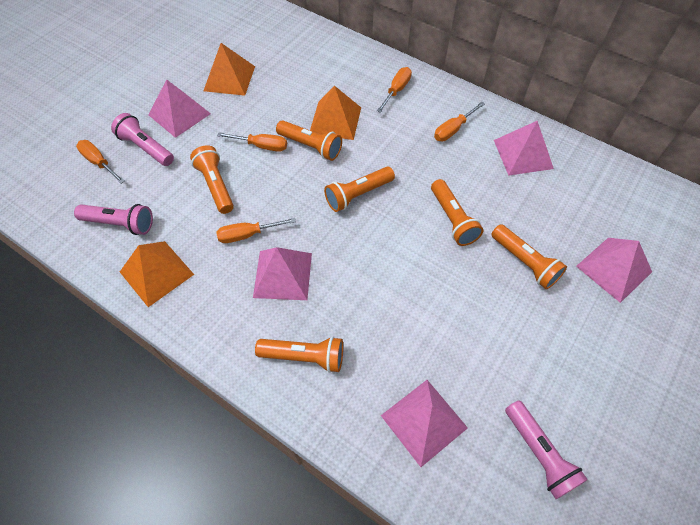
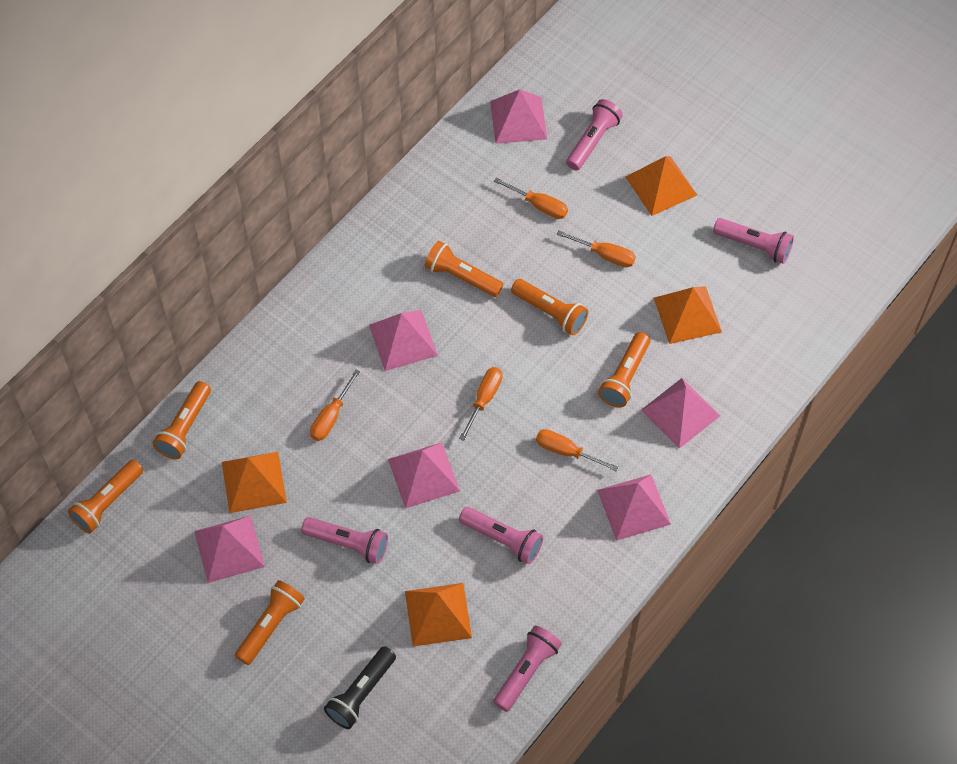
black flashlight: 0 -> 1
orange pyramid: 3 -> 4
pink flashlight: 3 -> 5
pink pyramid: 5 -> 6

